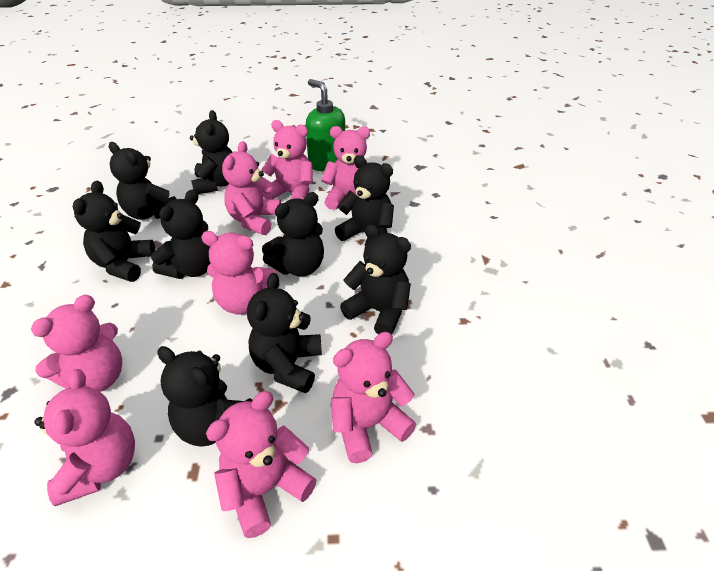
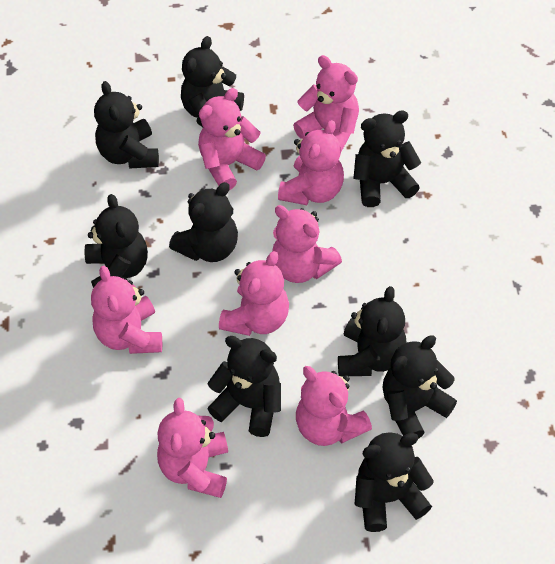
green soap dispenser: 1 -> 0

